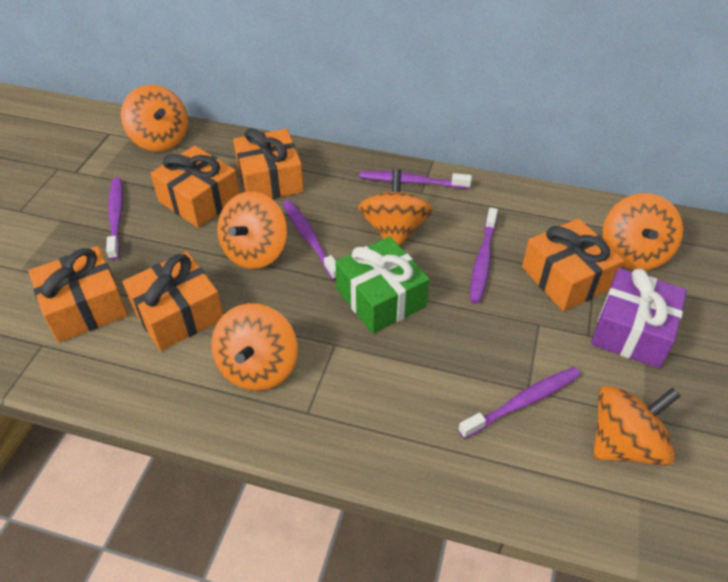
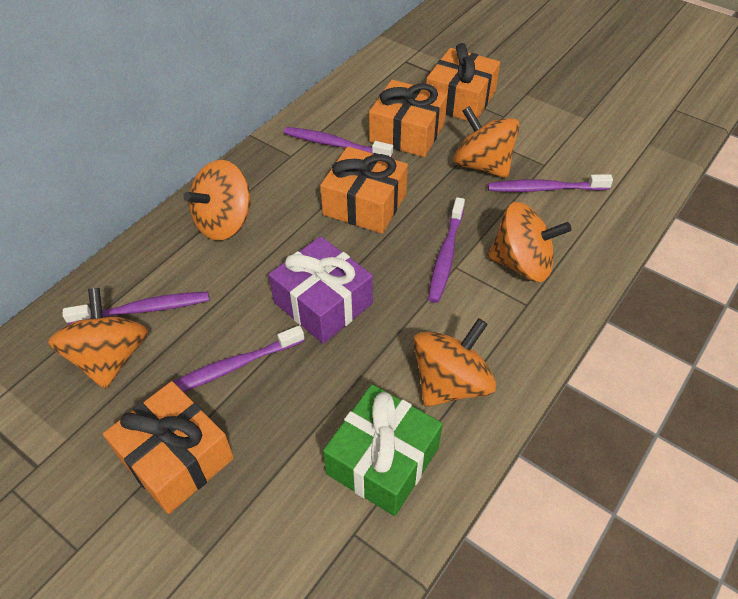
orange gift: 5 -> 4
orange spinning top: 6 -> 5

